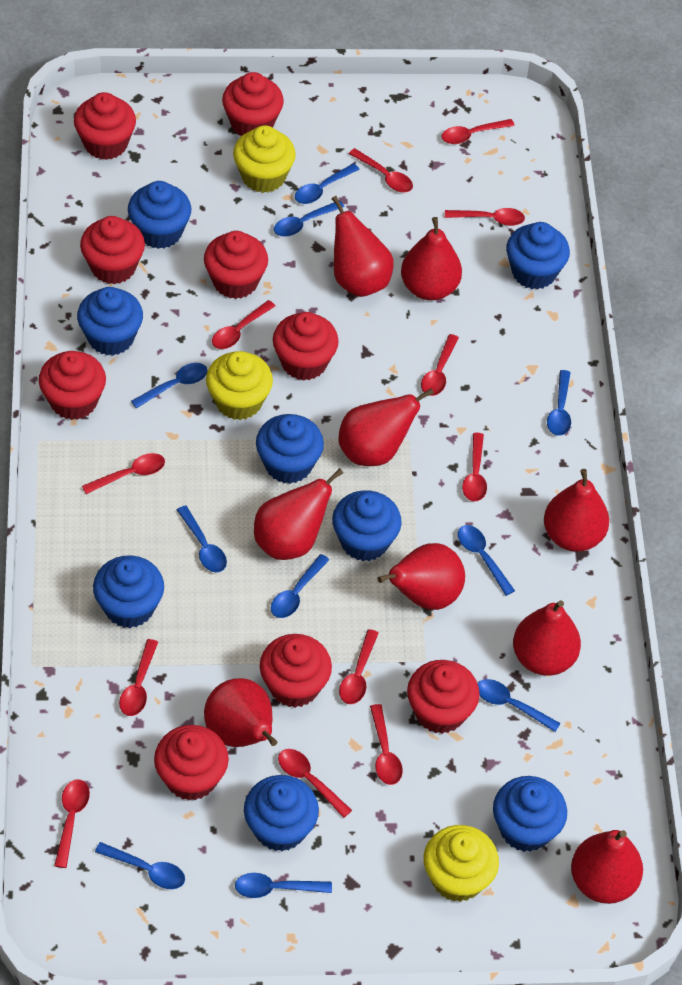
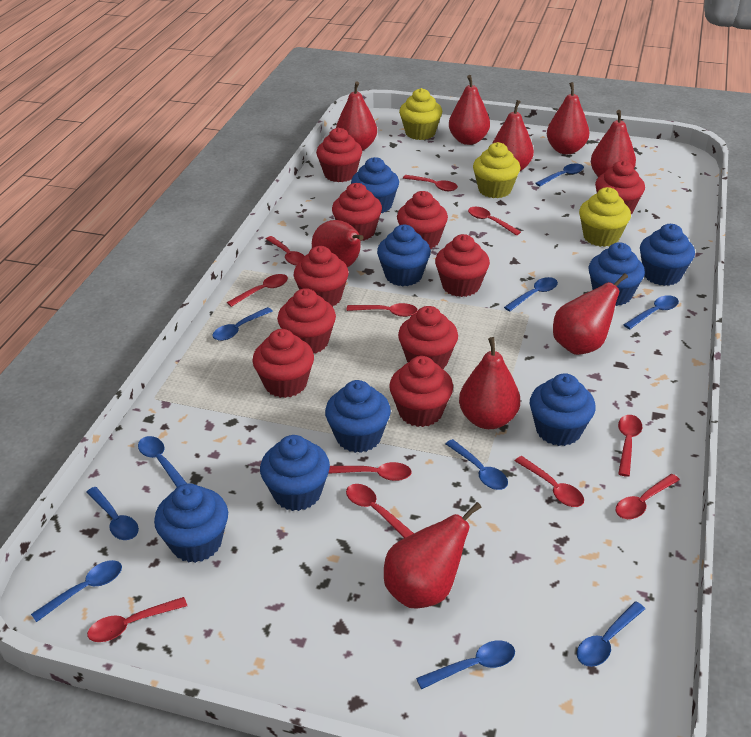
red cupcake: 9 -> 10
red spoon: 12 -> 11

